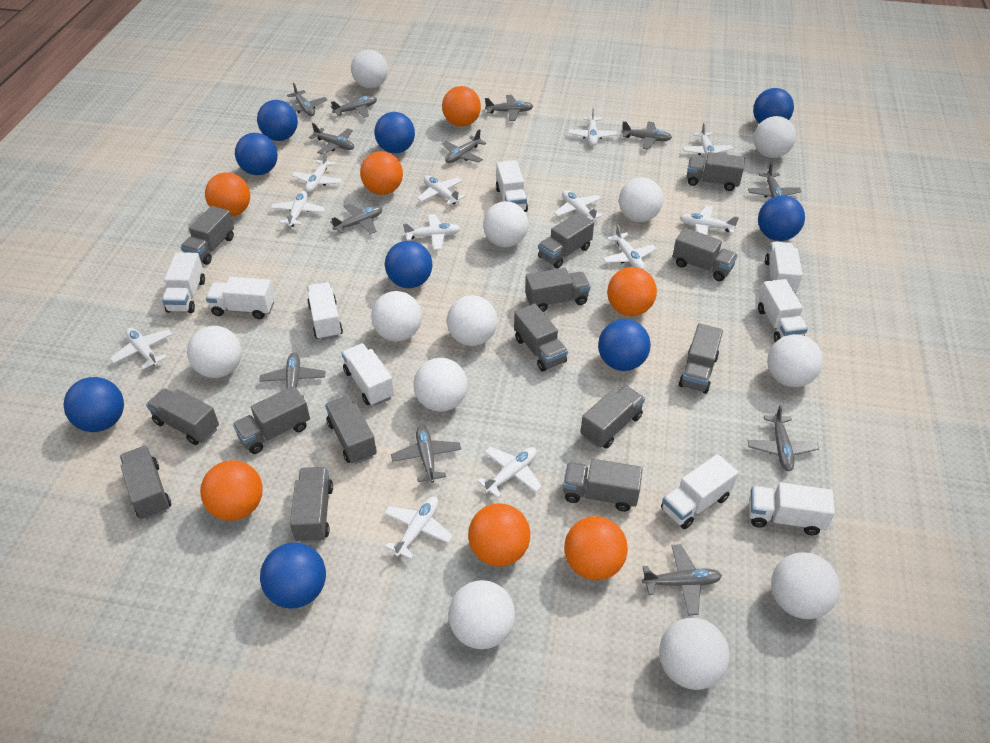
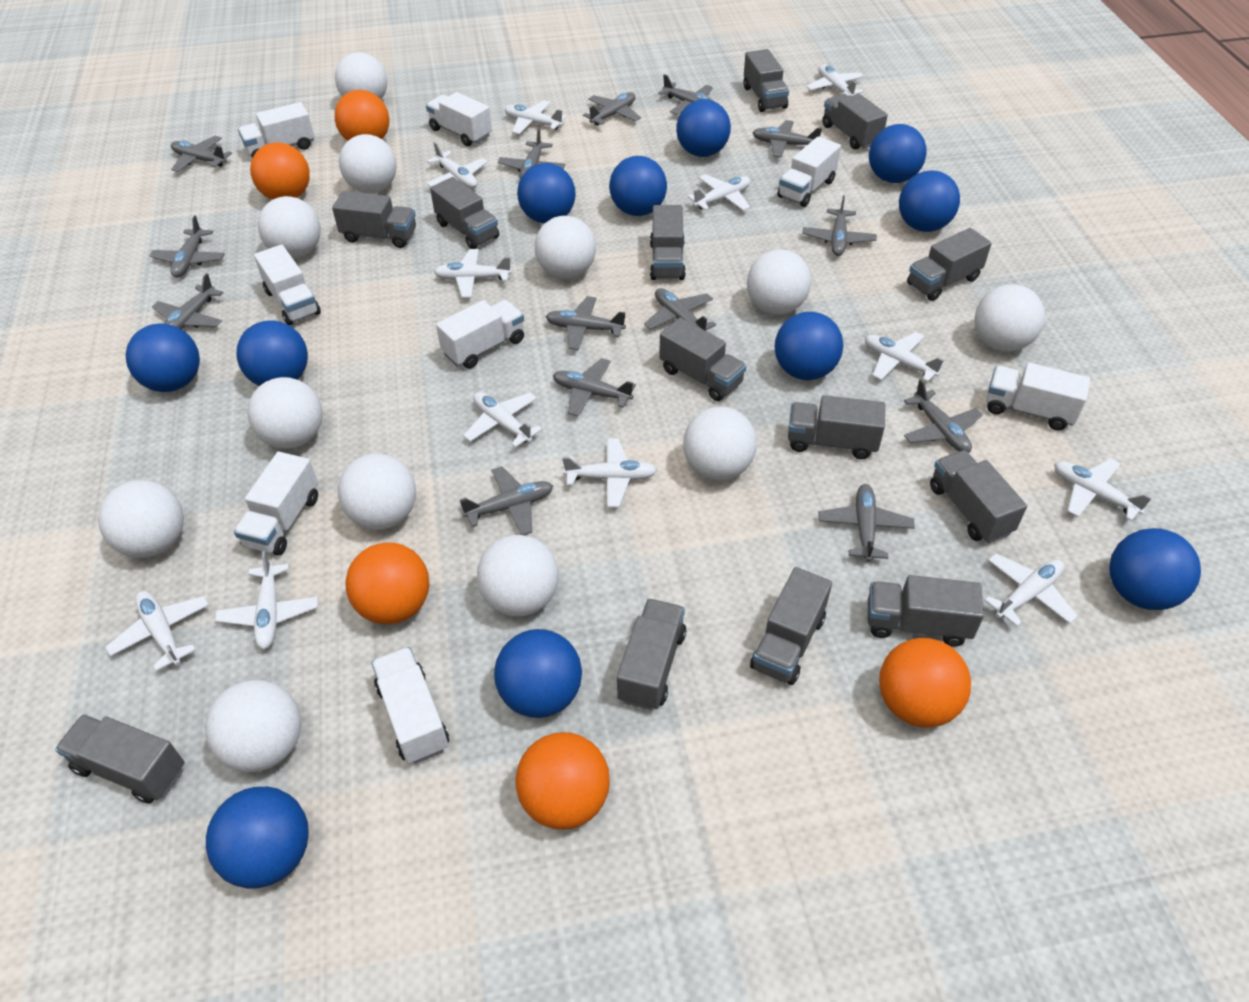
blue ball: 9 -> 11
grey plane: 12 -> 14
grey truck: 14 -> 13
orange ball: 7 -> 5
white truck: 9 -> 8

